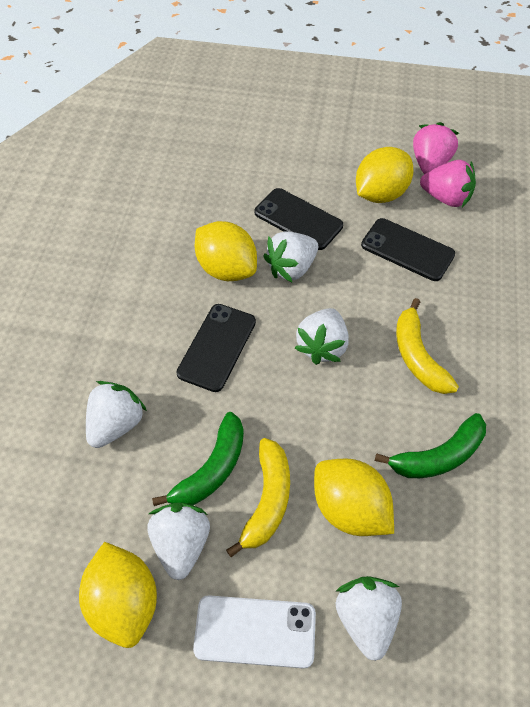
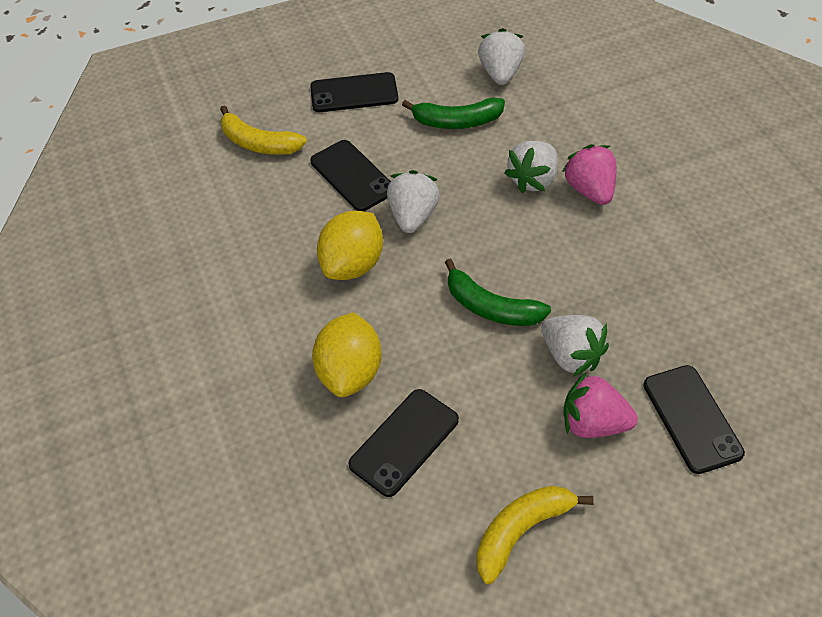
black phone: 3 -> 4
white phone: 1 -> 0
white strawberry: 5 -> 4
yellow lemon: 4 -> 2

